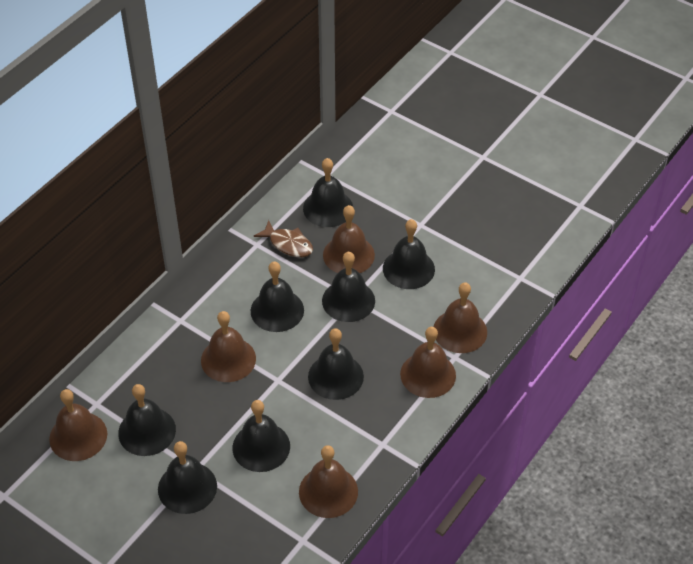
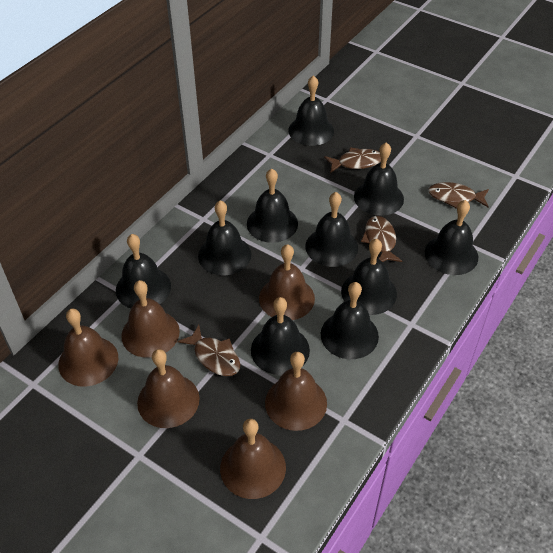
black bell: 8 -> 10
brown fish: 1 -> 4

